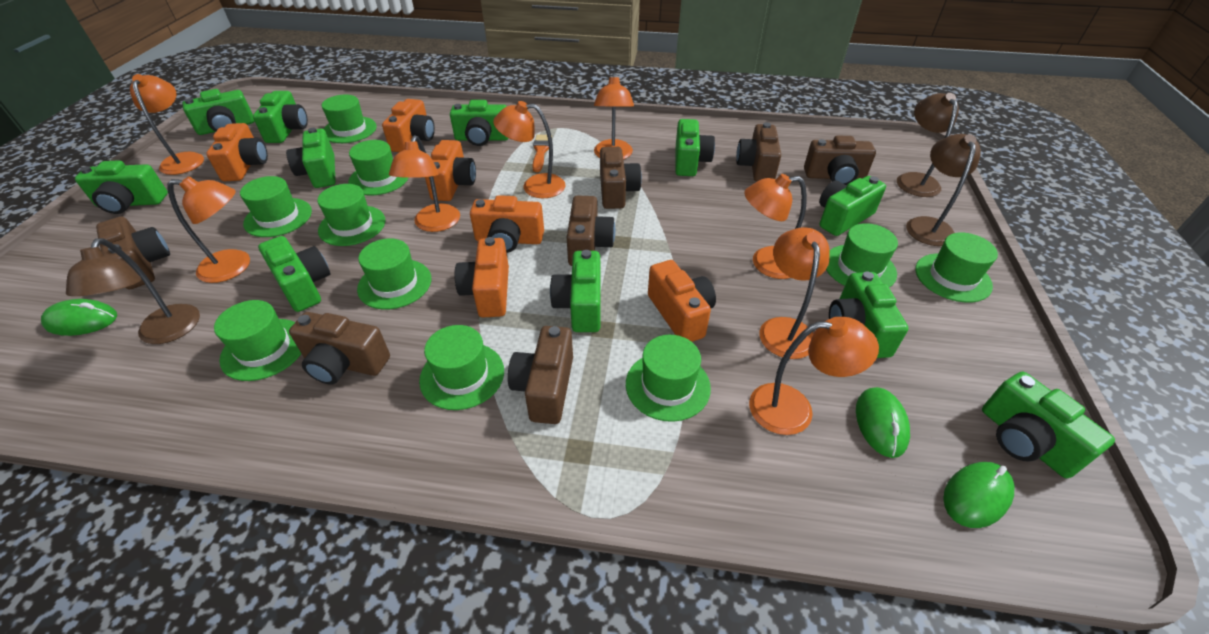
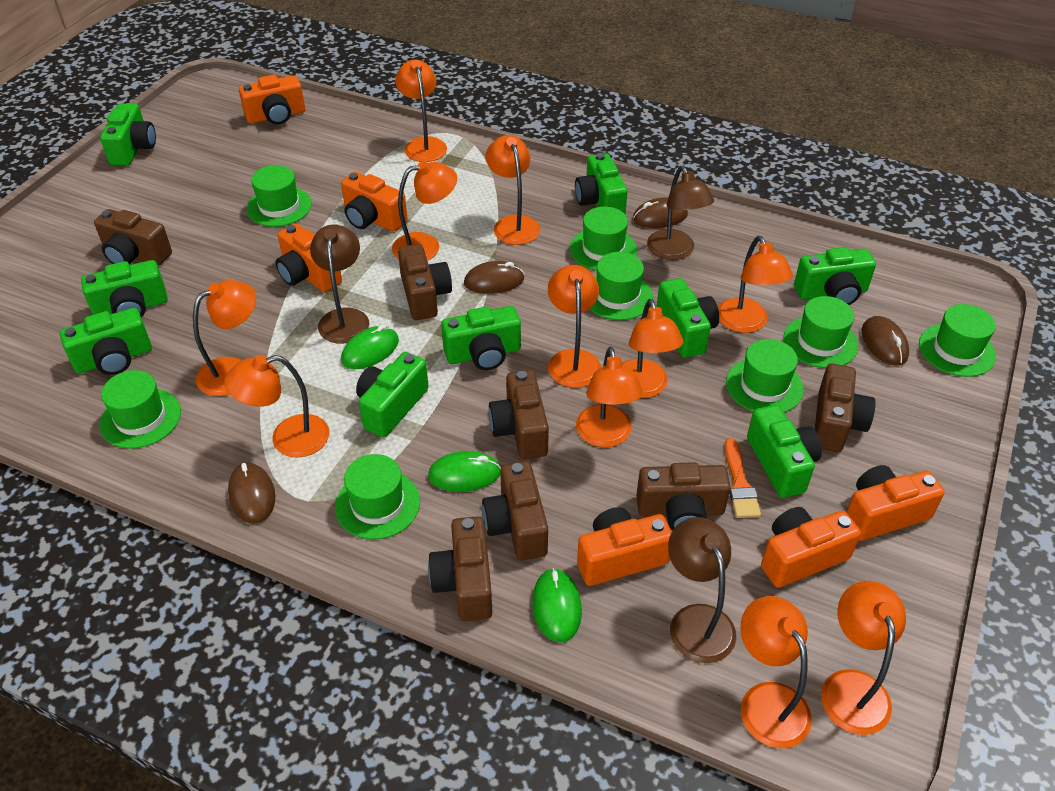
brown mouse: 0 -> 4
green camera: 11 -> 9
green hat: 10 -> 8
orange lamp: 8 -> 11

